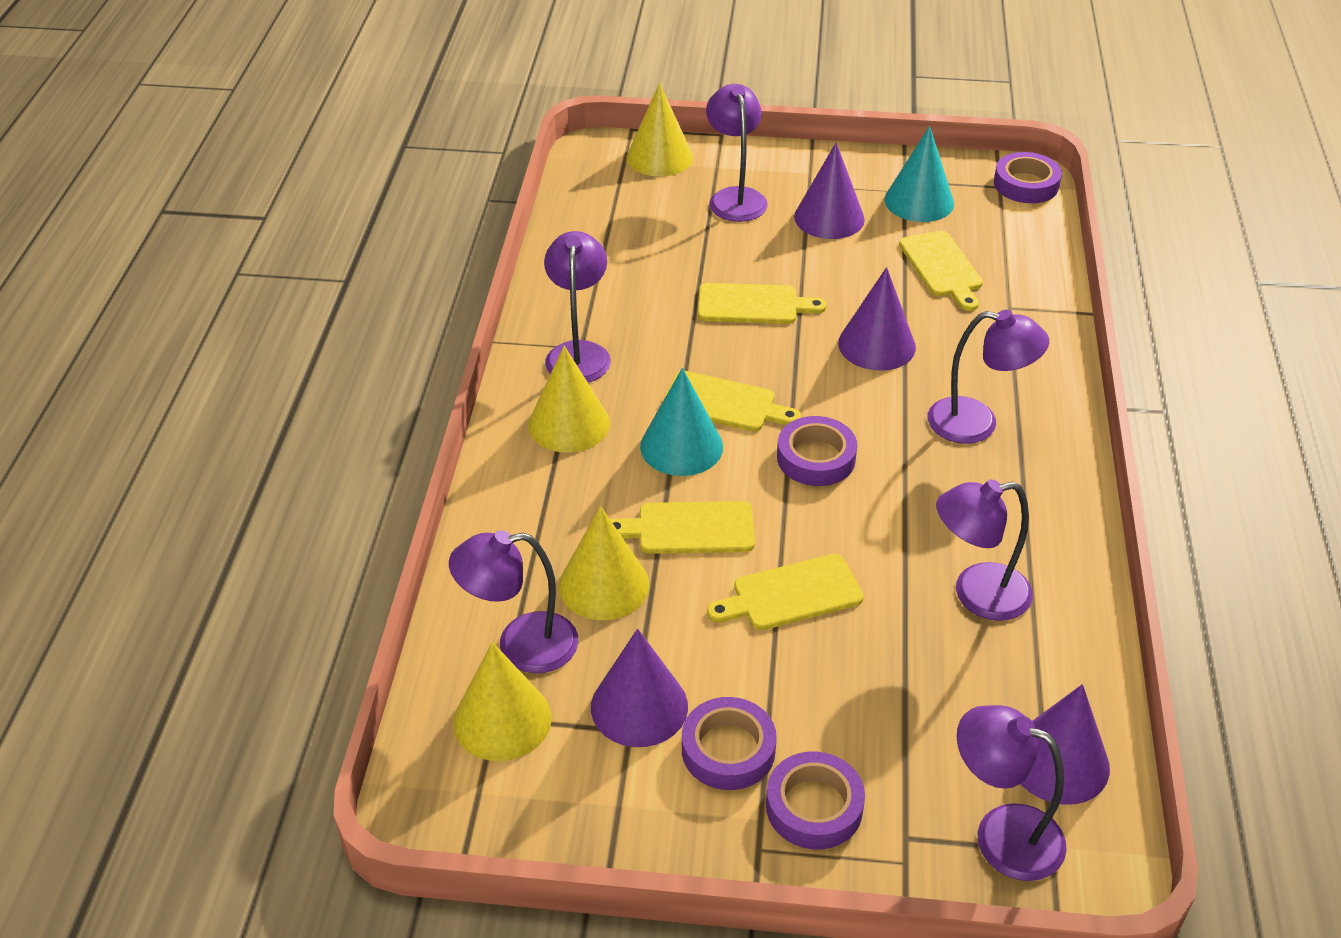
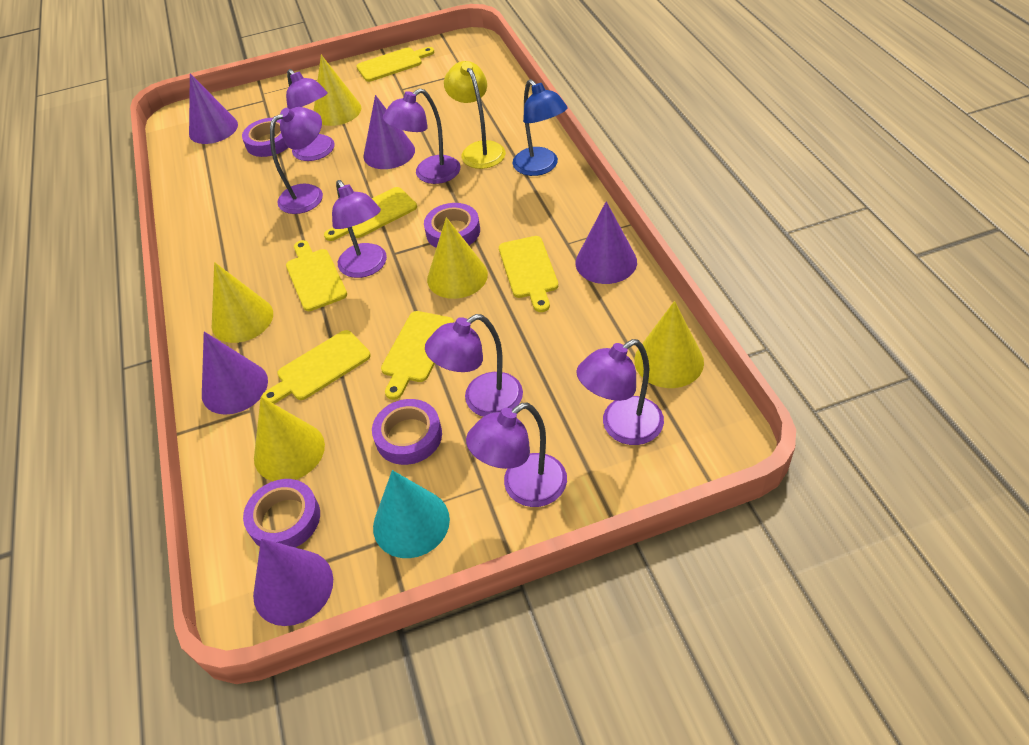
blue lamp: 0 -> 1
purple cone: 4 -> 5
purple lamp: 6 -> 7
turquoise cone: 2 -> 1
yellow cone: 4 -> 5
yellow cutting board: 5 -> 6
yellow lamp: 0 -> 1

